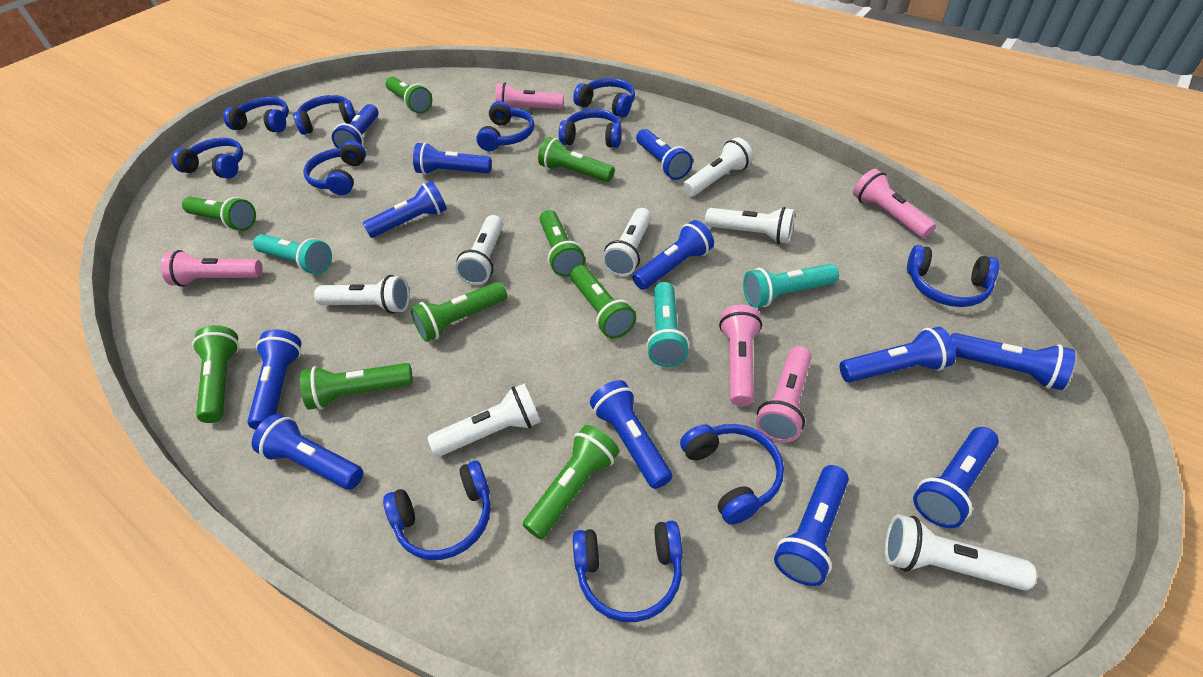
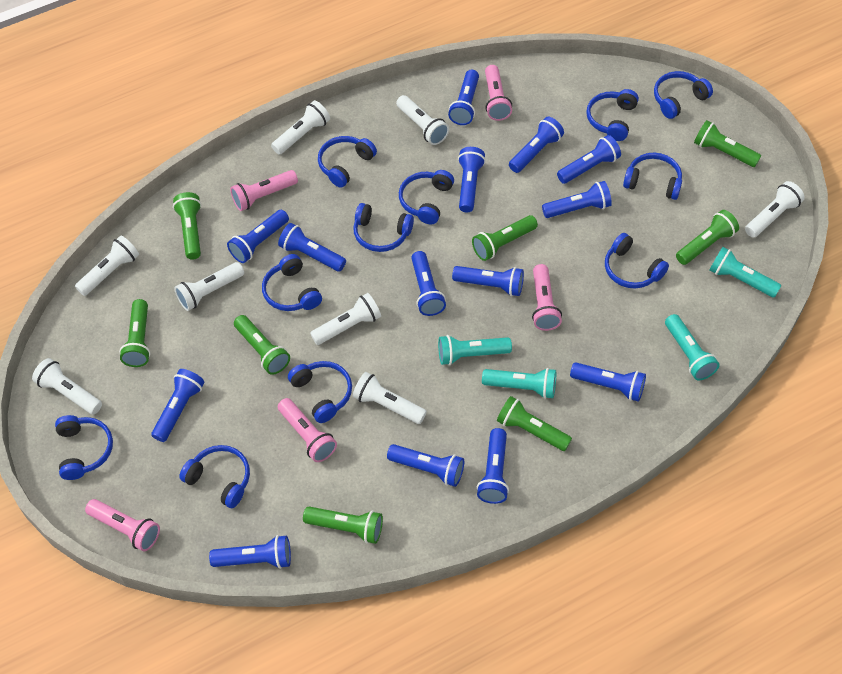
blue flashlight: 12 -> 14
green flashlight: 9 -> 8
turquoise flashlight: 3 -> 4
white flashlight: 7 -> 8

